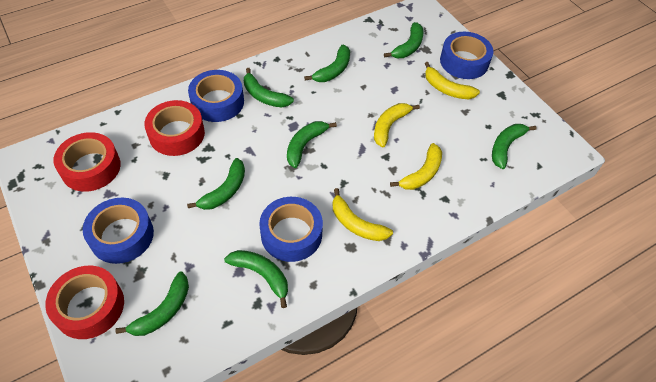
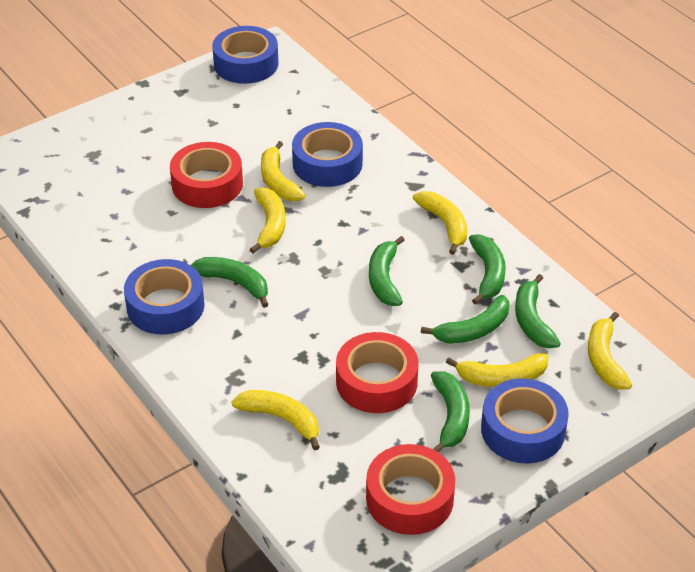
green banana: 8 -> 6
yellow banana: 4 -> 6

